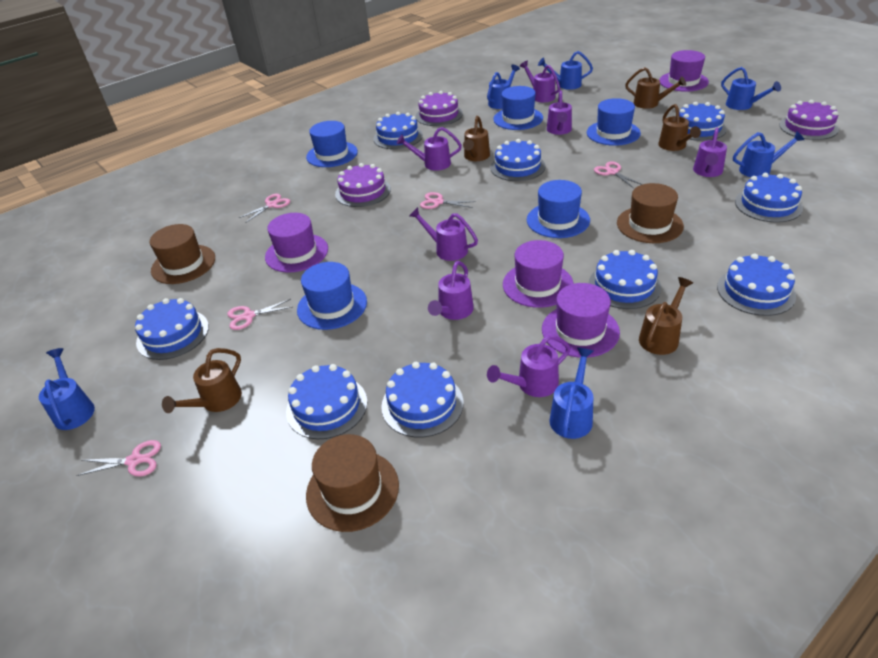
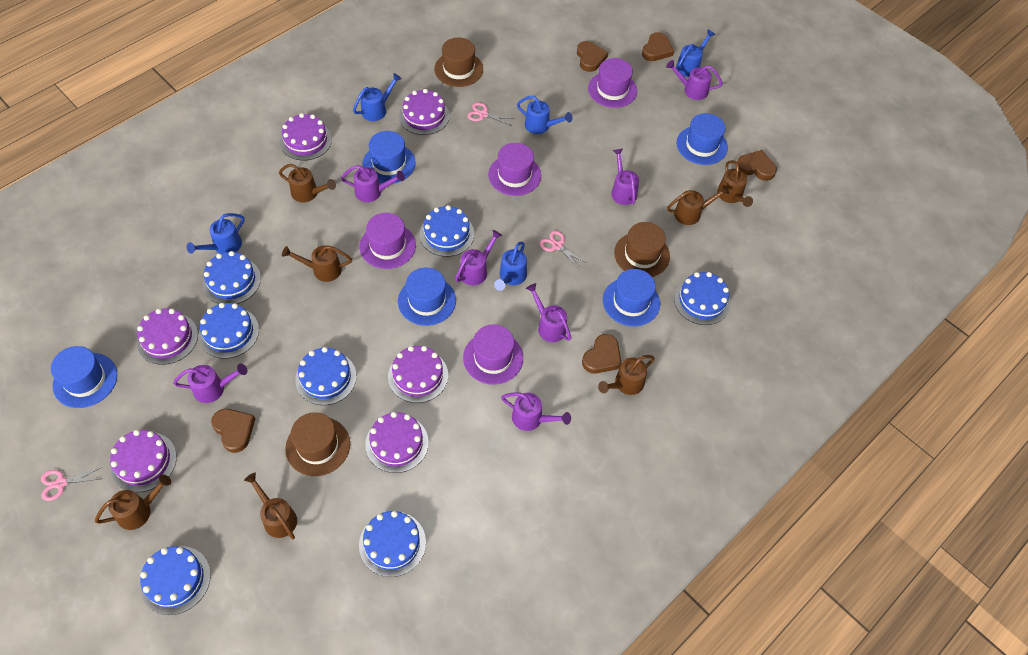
blue cake: 9 -> 7
blue watering can: 6 -> 5
brown heart: 0 -> 5
brown watering can: 5 -> 7
pink scissors: 5 -> 3
purple cake: 3 -> 6

